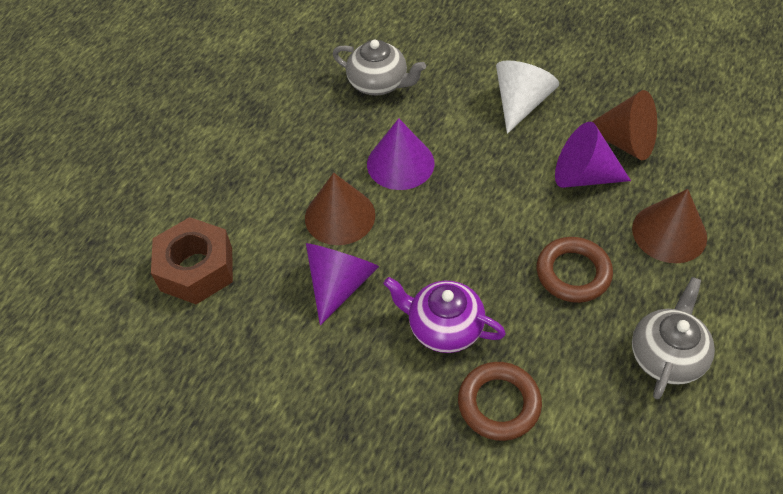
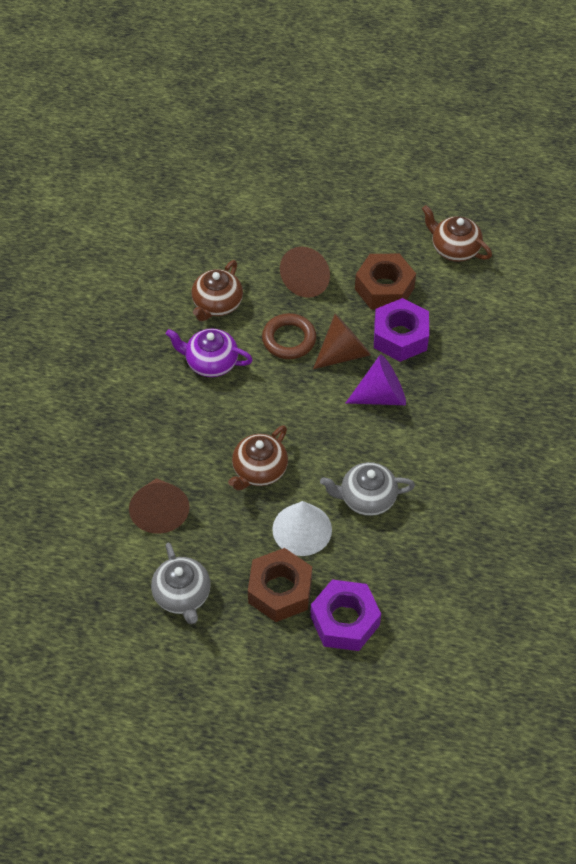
brown nut: 1 -> 2
brown ring: 2 -> 1
brown teapot: 0 -> 3
purple cone: 3 -> 1
purple nut: 0 -> 2

